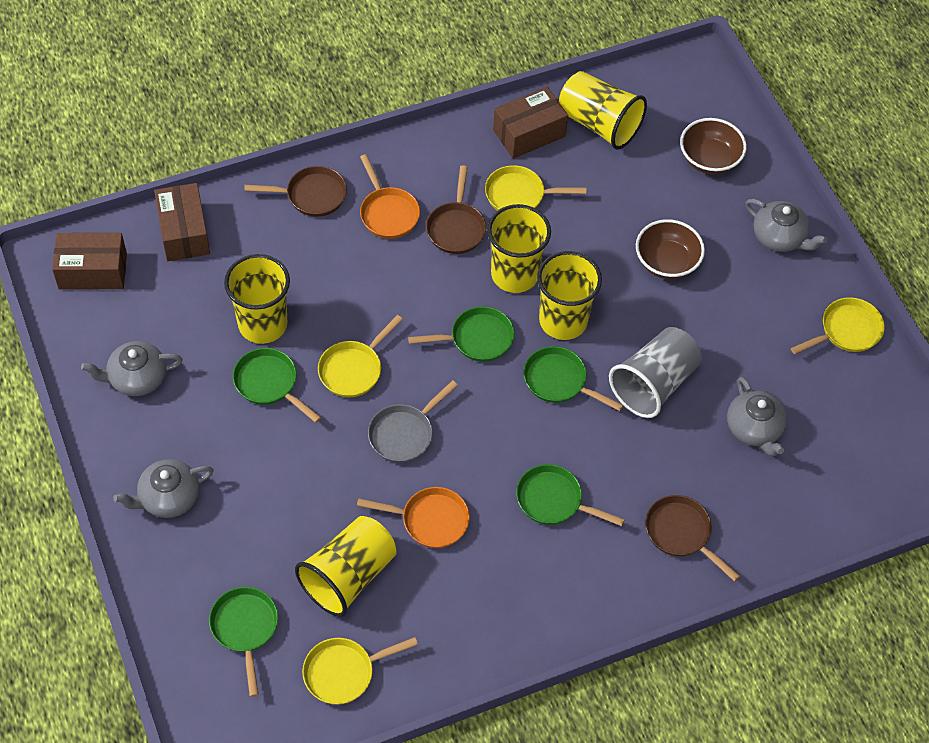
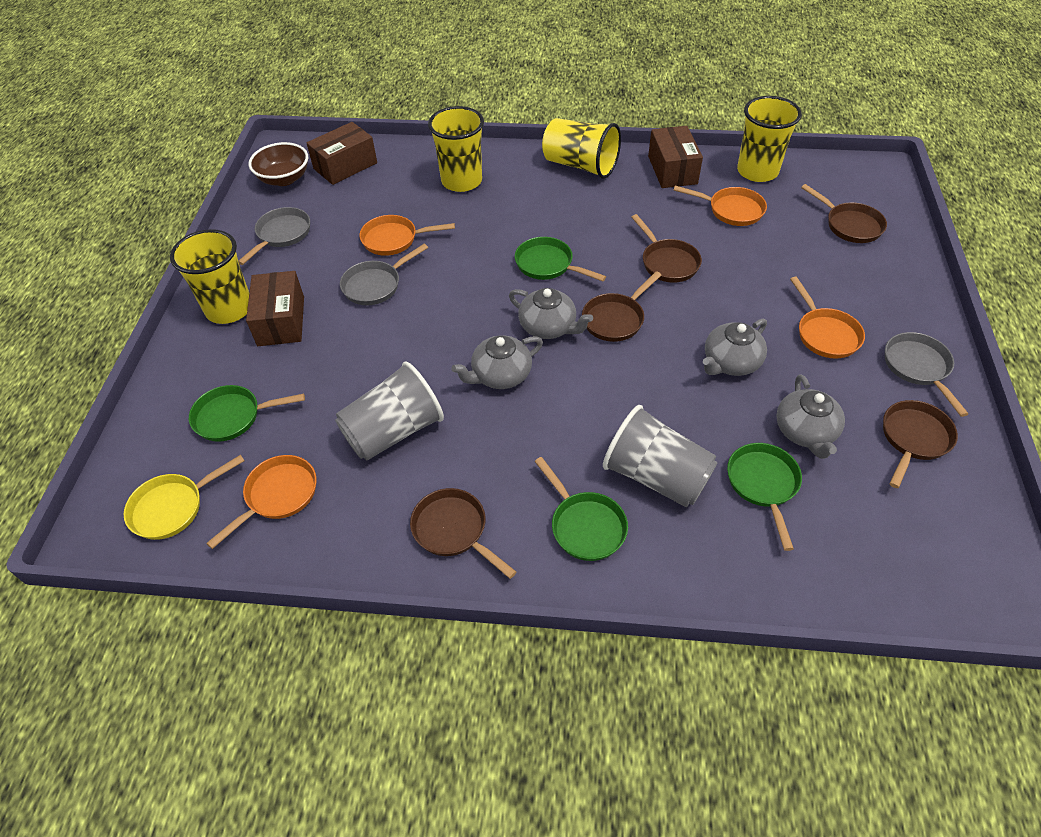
brown bowl: 2 -> 1
brown pan: 3 -> 5
green pan: 5 -> 4
grey cup: 1 -> 2
grey pan: 1 -> 3
orange pan: 2 -> 4
yellow cup: 5 -> 4
yellow pan: 4 -> 1

